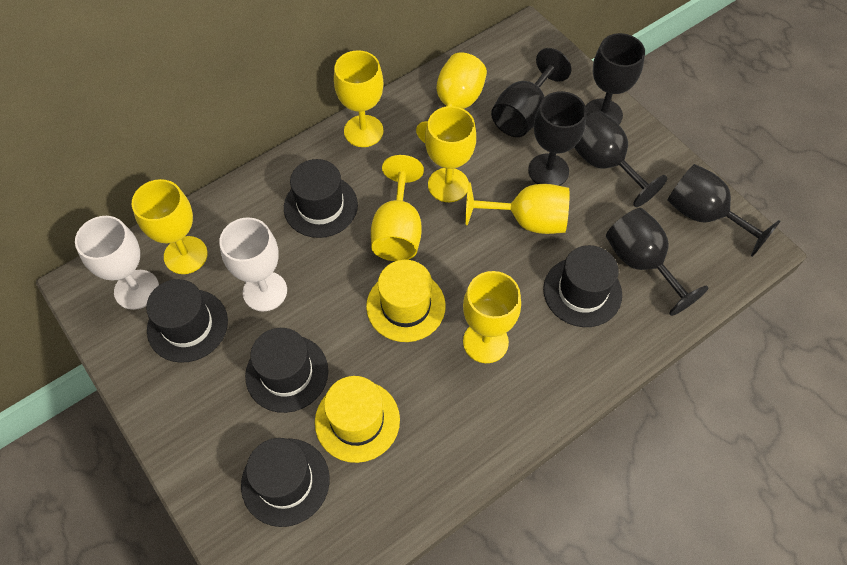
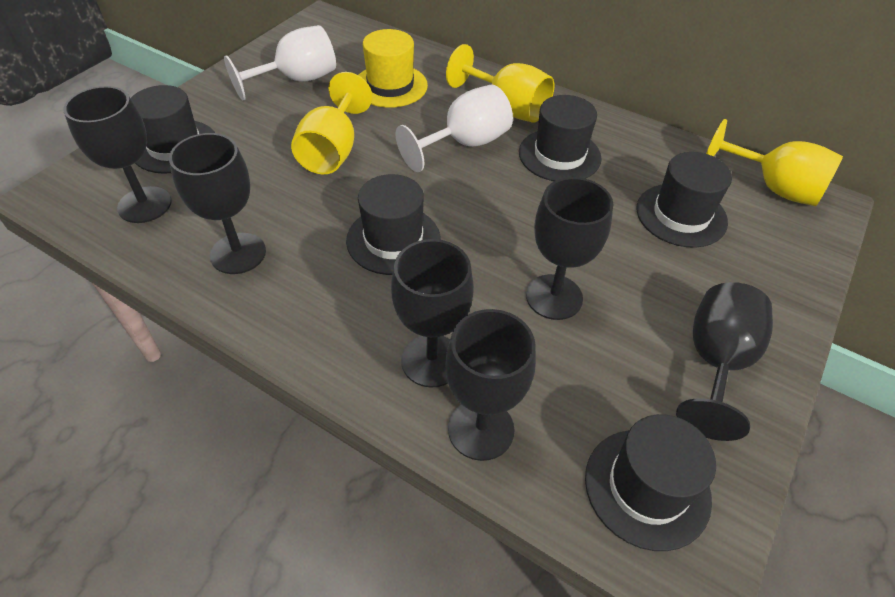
yellow goblet: 7 -> 3
yellow hat: 2 -> 1

